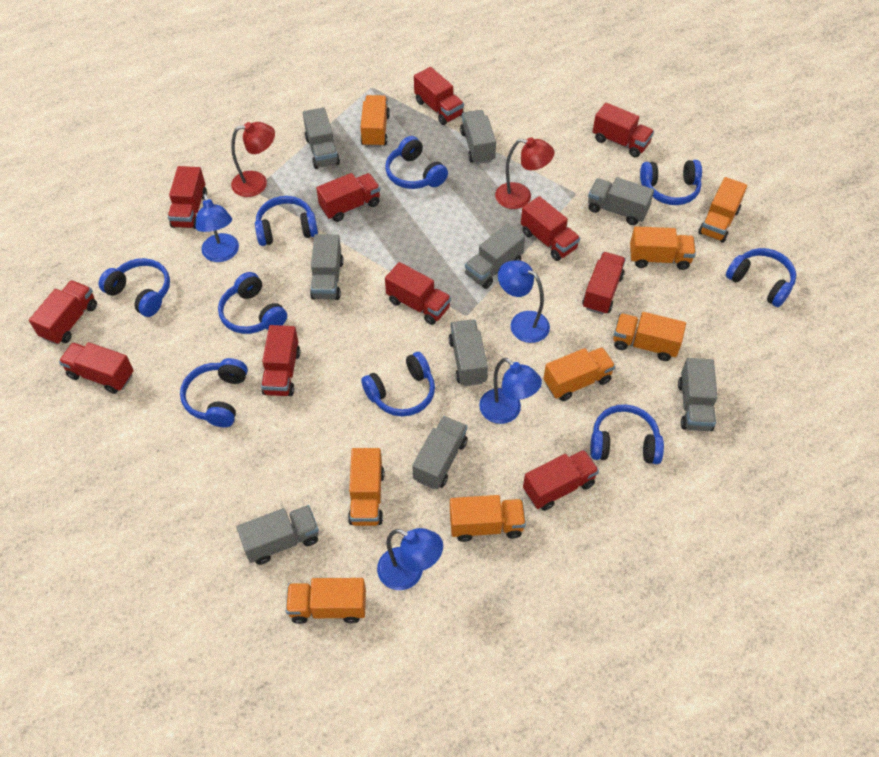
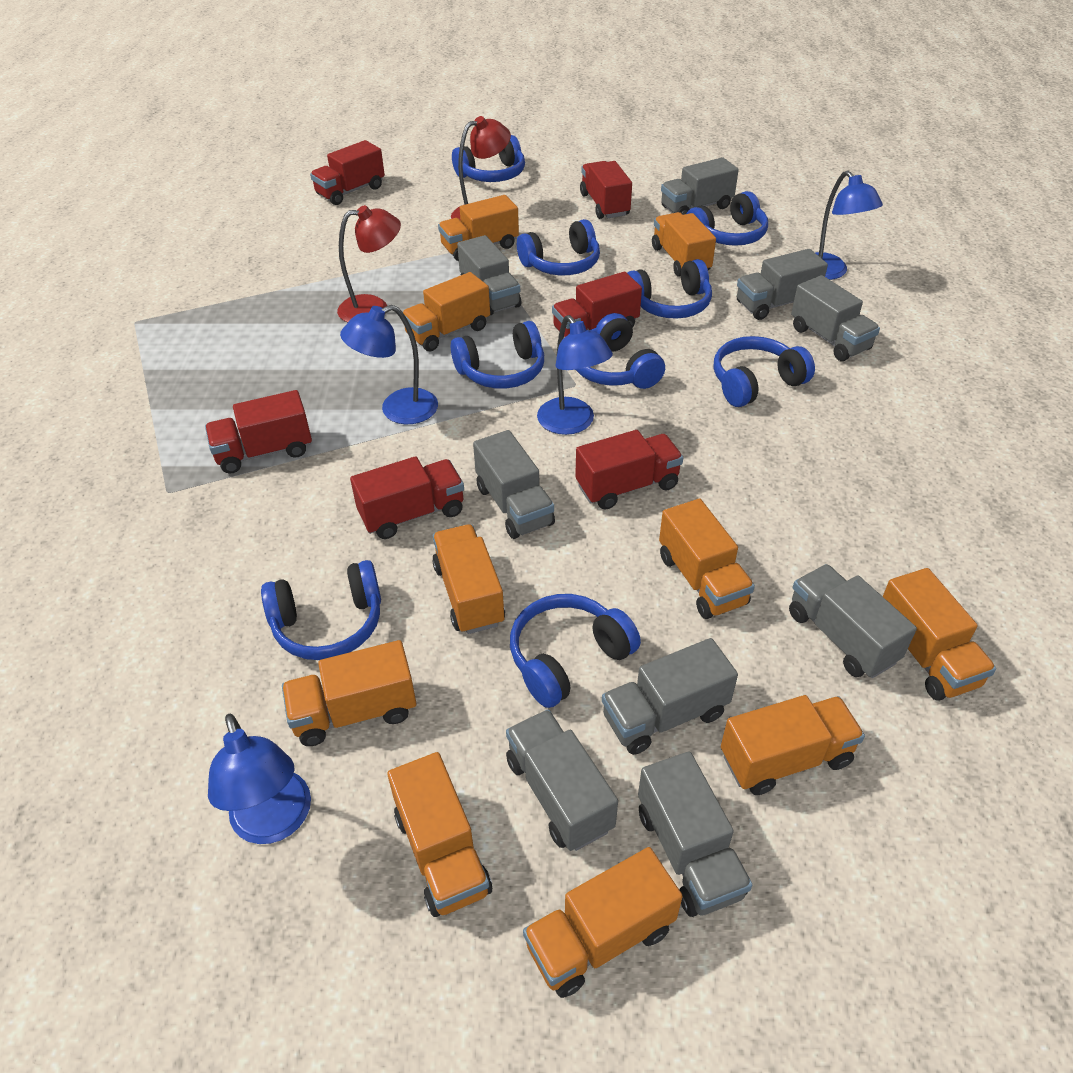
orange truck: 8 -> 10
red truck: 11 -> 6

